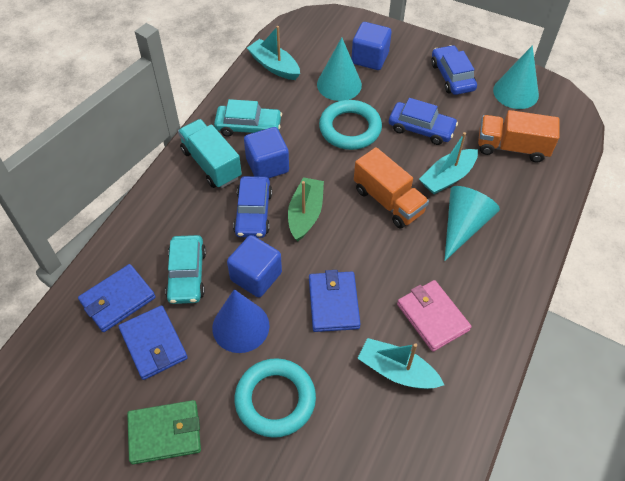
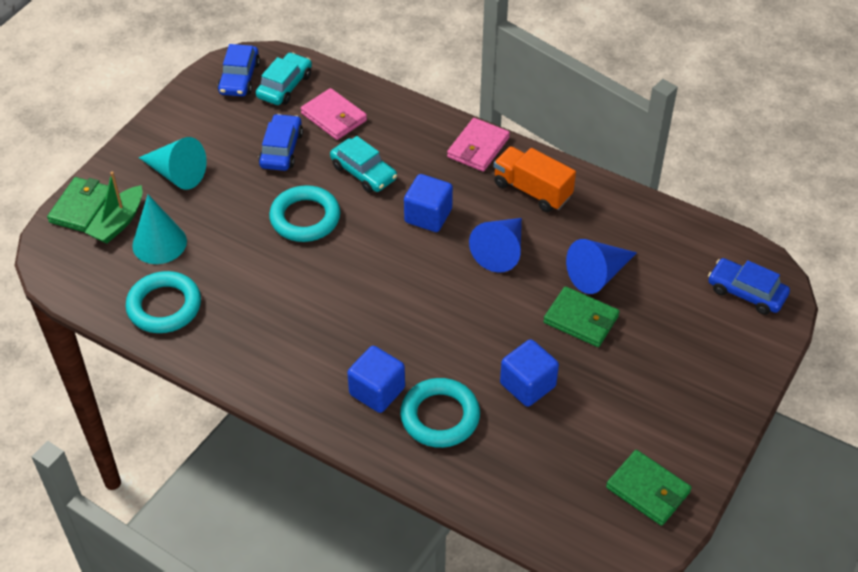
blue cone: 1 -> 2
blue wallet: 3 -> 0
green wallet: 1 -> 3
orange truck: 2 -> 1
pink wallet: 1 -> 2
turquoise boat: 3 -> 0
turquoise cone: 3 -> 2
turquoise ring: 2 -> 3
turquoise truck: 1 -> 0

